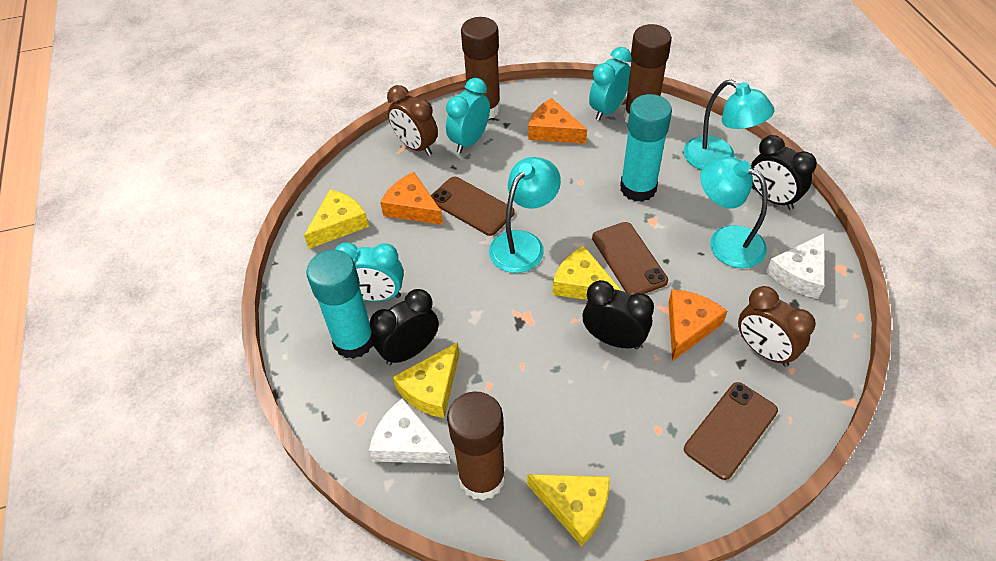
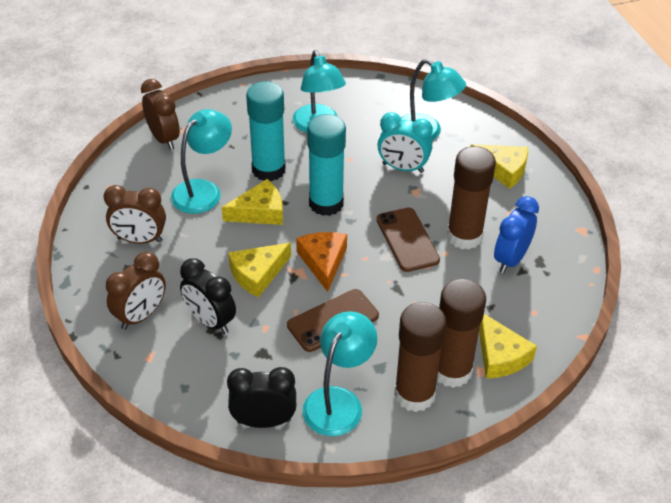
black clock: 3 -> 2
blue clock: 0 -> 1
brown clock: 2 -> 3
brown phone: 3 -> 2
orange cheese: 3 -> 1
turquoise clock: 3 -> 1
turquoise lamp: 3 -> 4
white cheese: 2 -> 0

